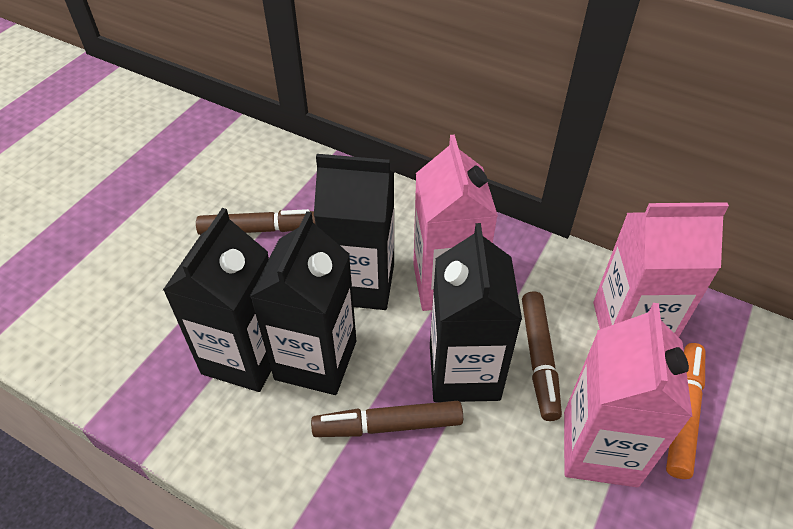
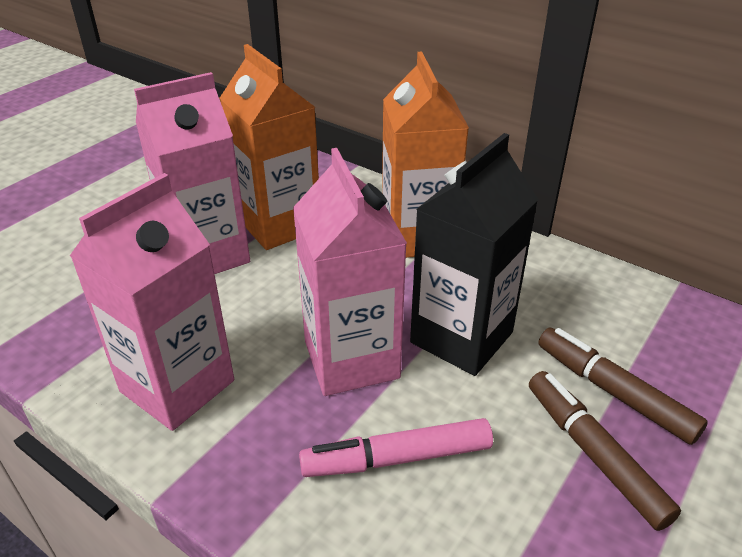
black carton: 4 -> 1
brown marker: 3 -> 2
orange carton: 0 -> 2
orange marker: 1 -> 0
pink marker: 0 -> 1

